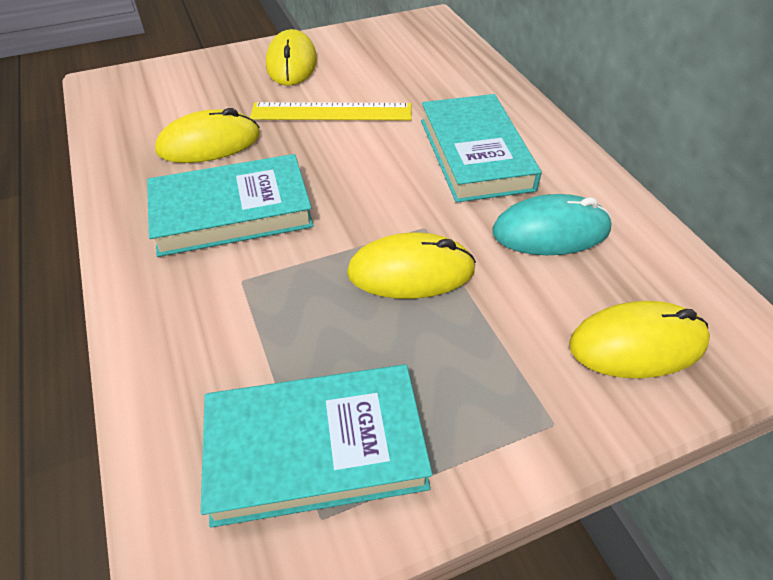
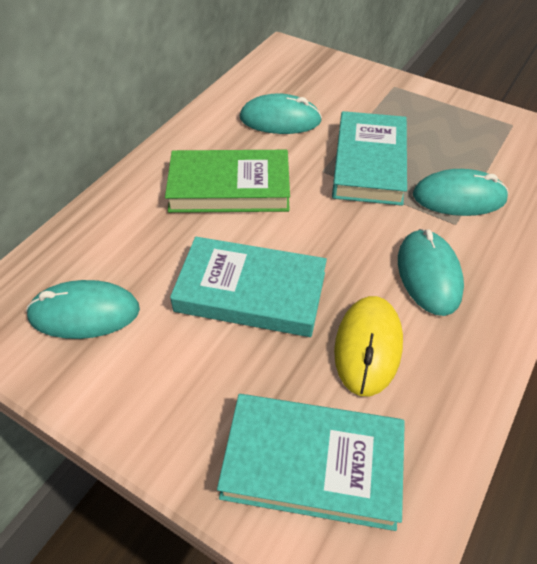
green book: 0 -> 1
turquoise mouse: 1 -> 4
yellow mouse: 4 -> 1
yellow ruler: 1 -> 0

